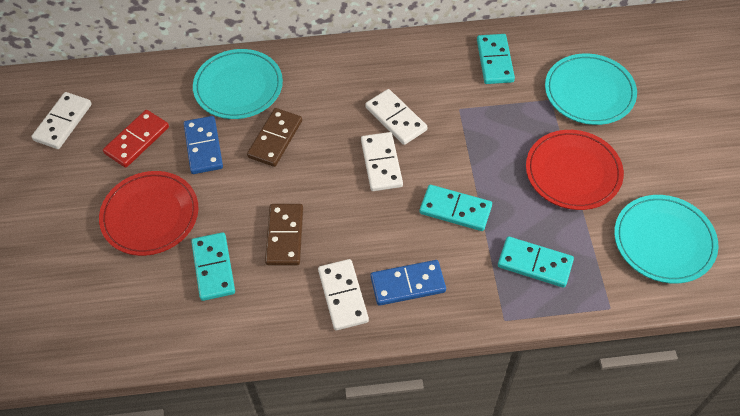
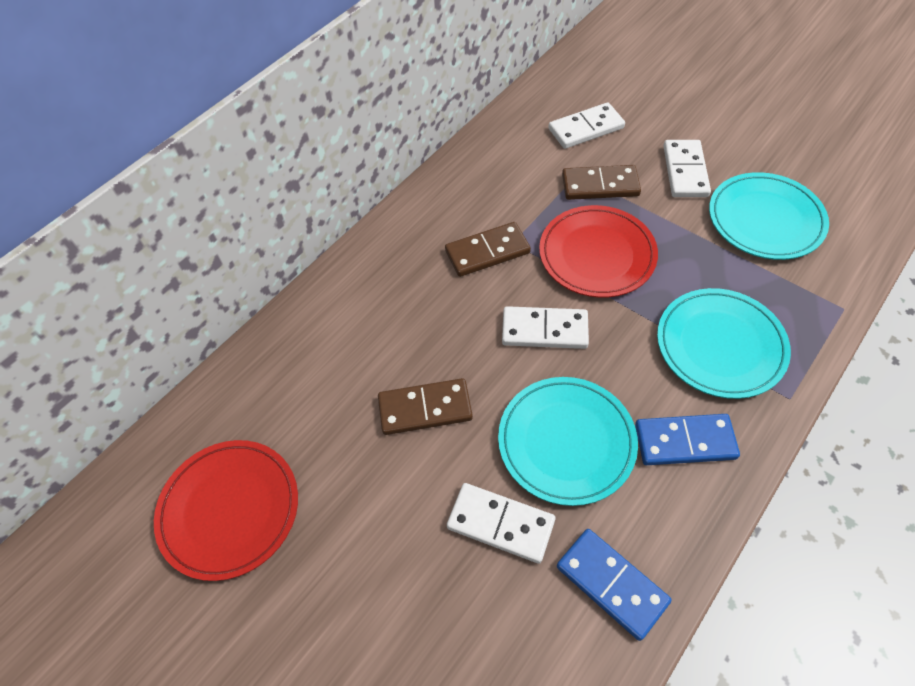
brown domino: 2 -> 3
red domino: 1 -> 0
turquoise domino: 4 -> 0

